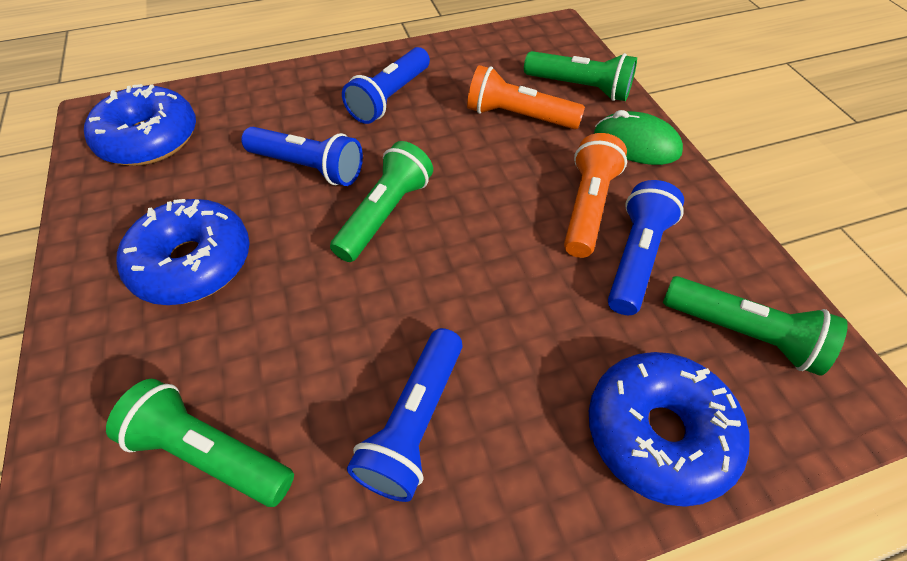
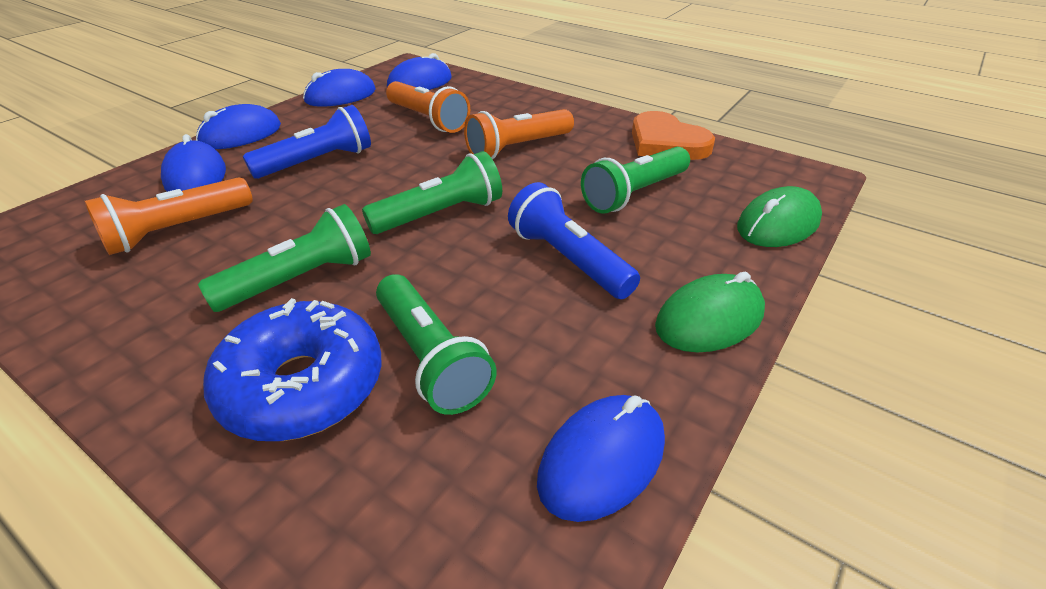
blue donut: 3 -> 1
blue flashlight: 4 -> 2
blue mouse: 0 -> 5
green mouse: 1 -> 2
orange flashlight: 2 -> 3
orange heart: 0 -> 1

